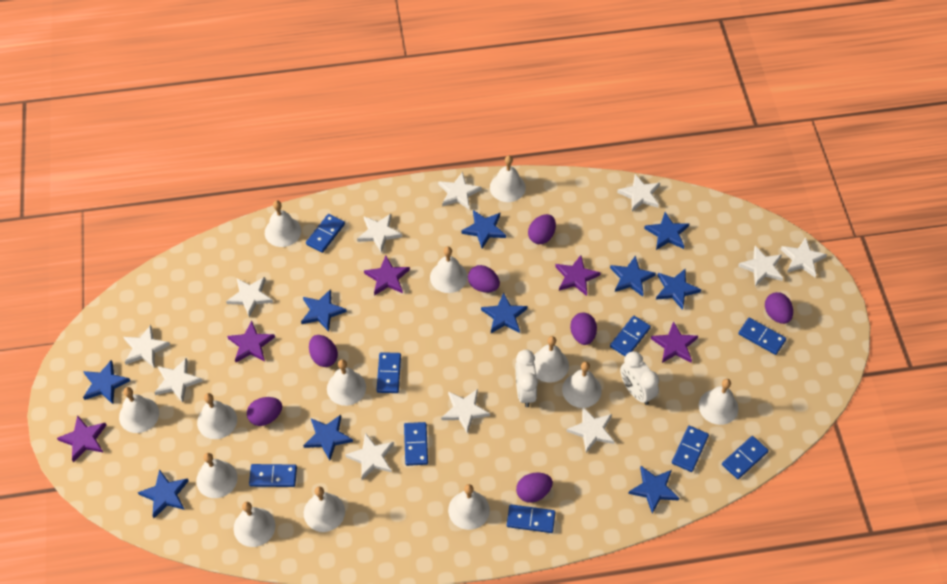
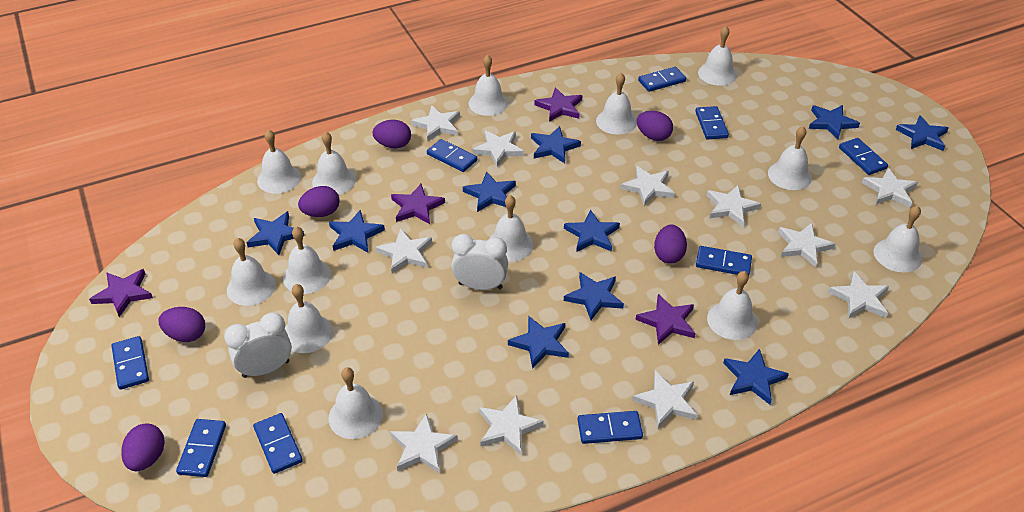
purple egg: 7 -> 6
purple star: 5 -> 4

